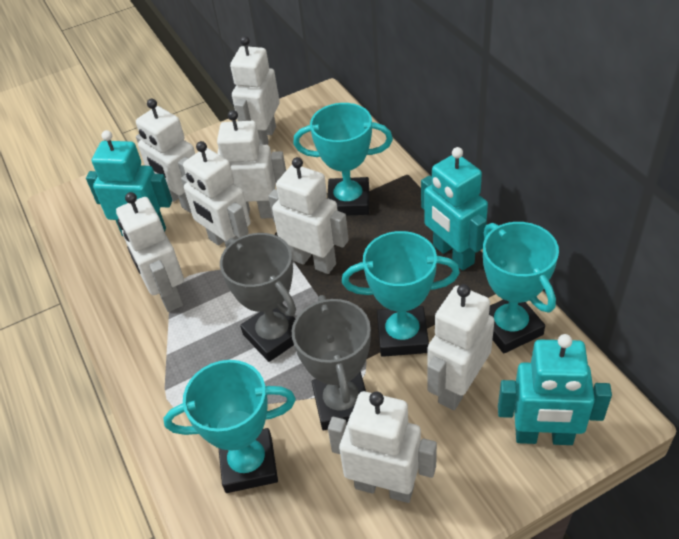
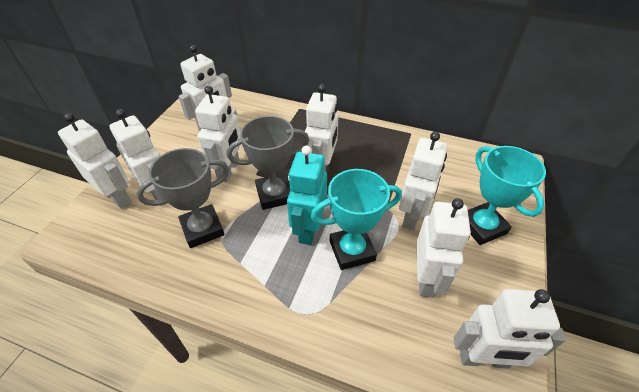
turquoise robot: 3 -> 1
turquoise trophy: 4 -> 2

